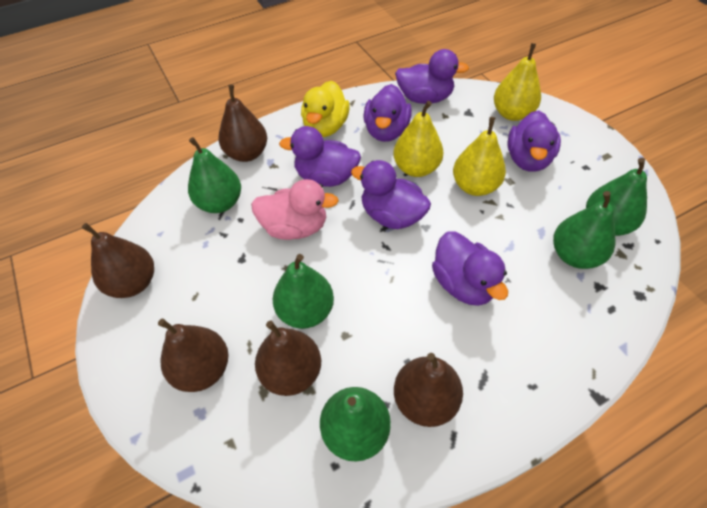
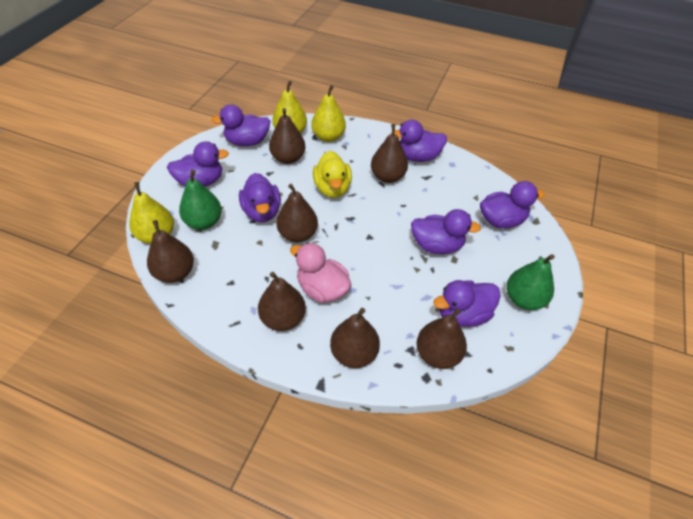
brown pear: 5 -> 7
green pear: 5 -> 2
purple duck: 6 -> 7

